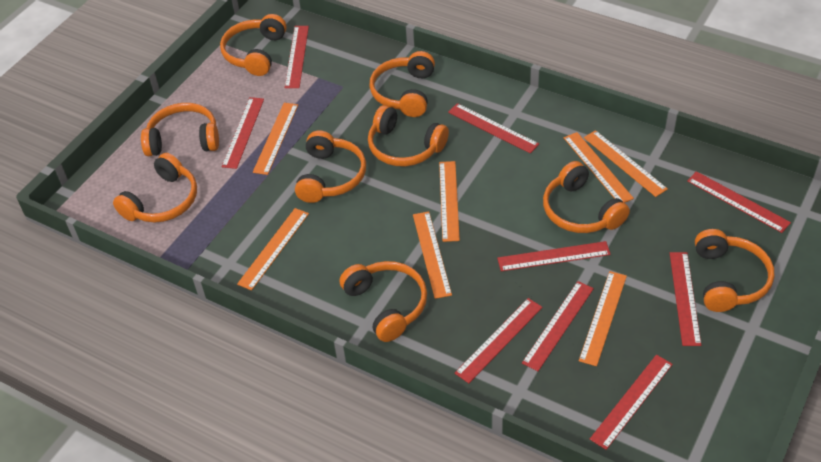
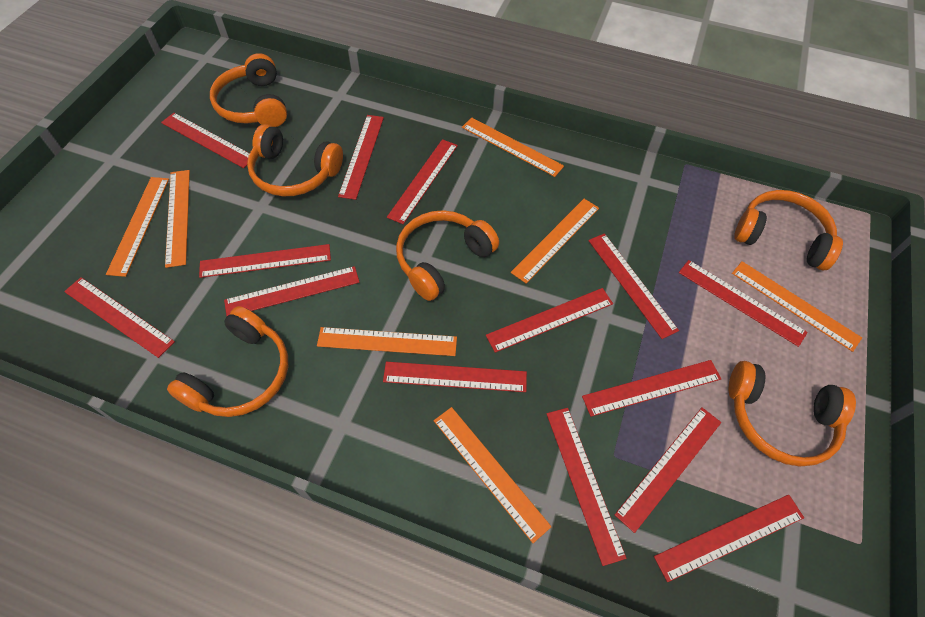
orange headphones: 9 -> 6
red ruler: 9 -> 14

